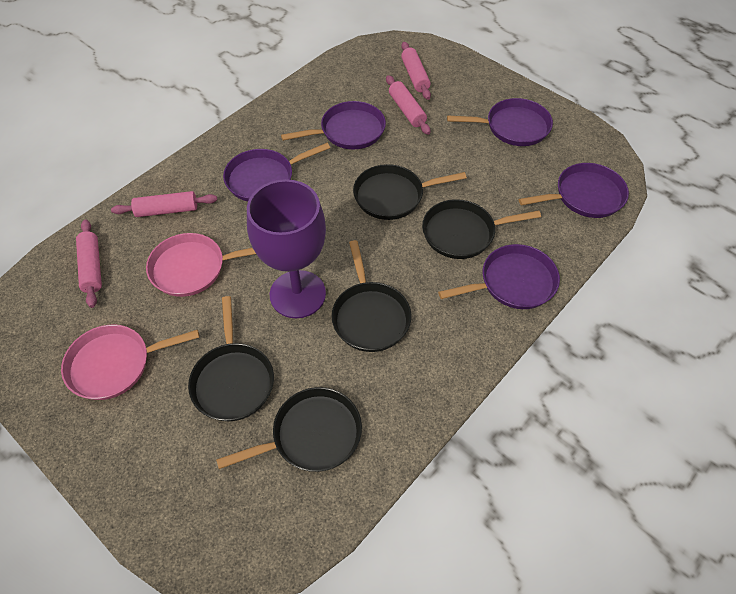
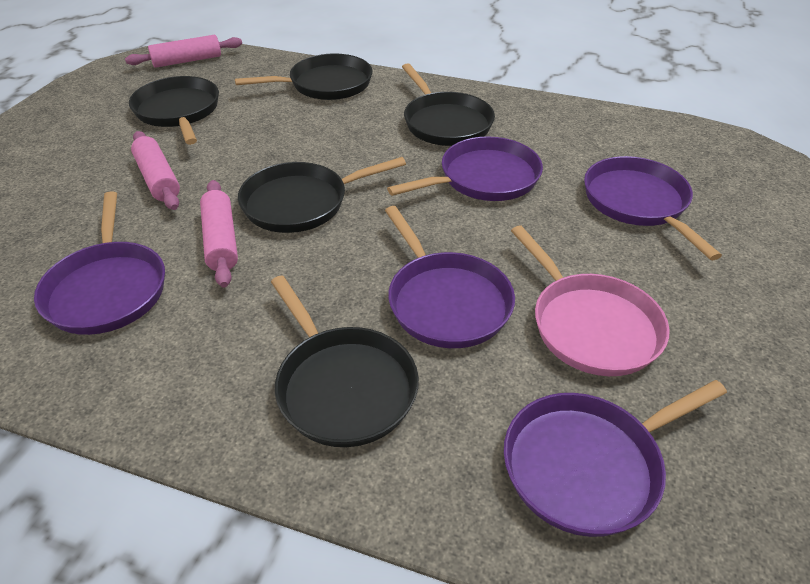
pink pan: 2 -> 1
pink rolling pin: 4 -> 3
purple goblet: 1 -> 0

